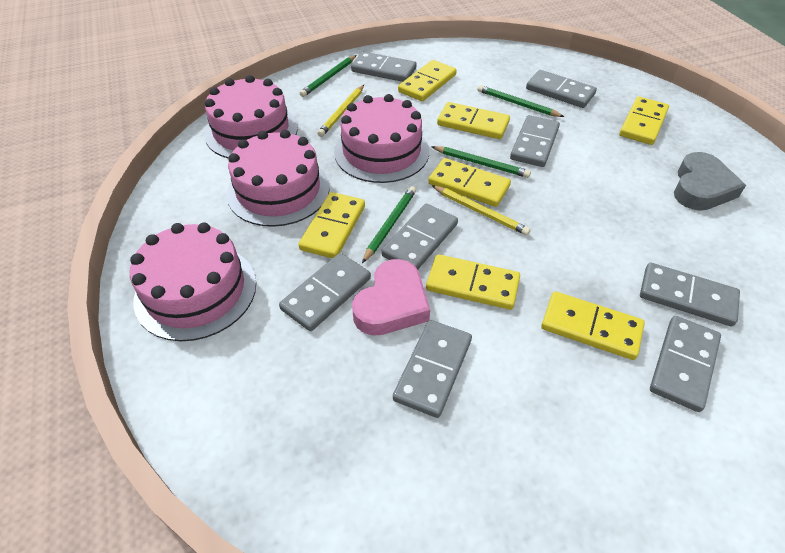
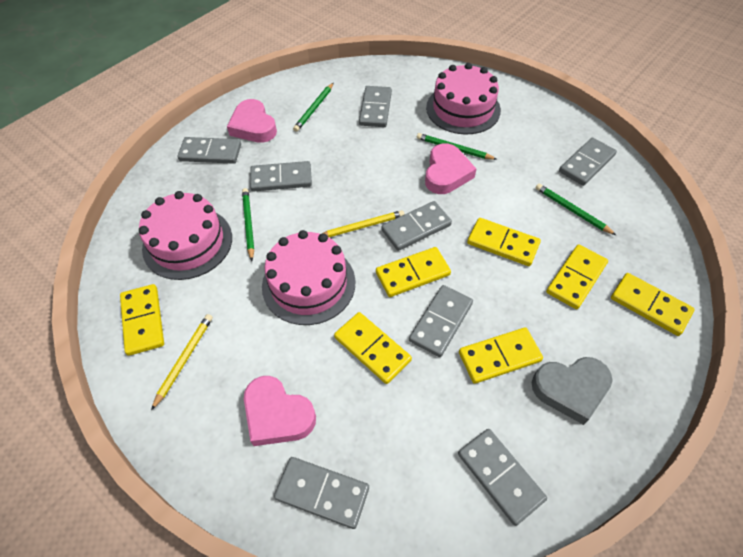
pink cake: 4 -> 3
pink heart: 1 -> 3

